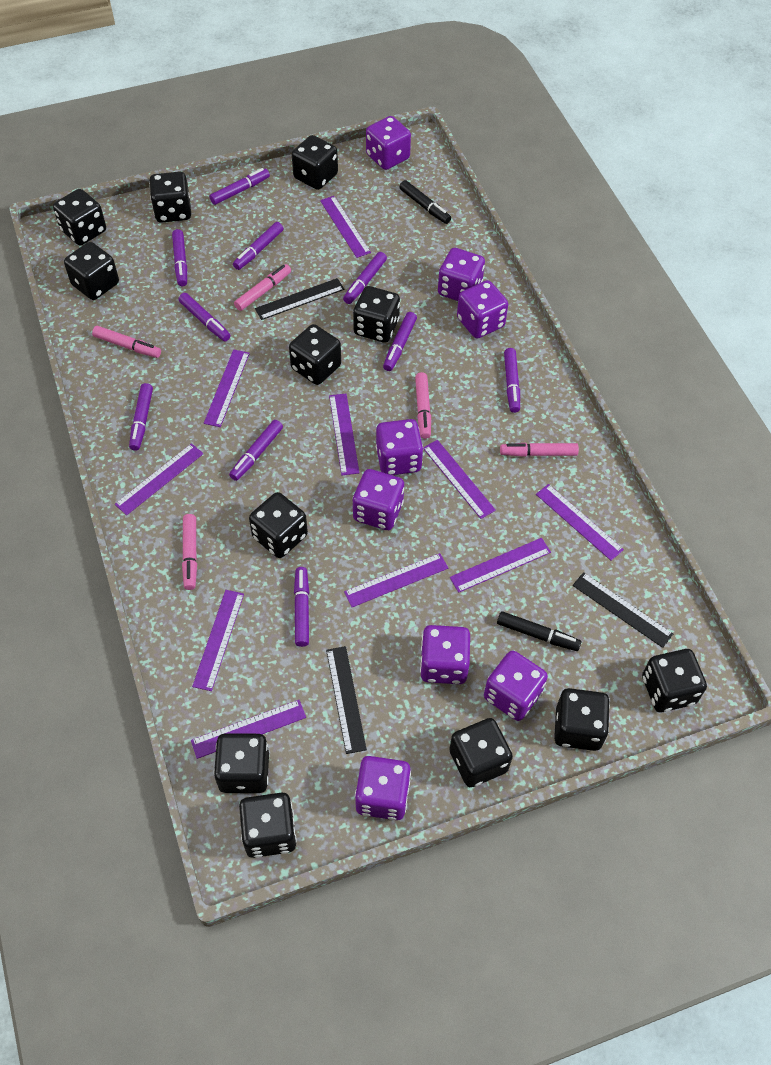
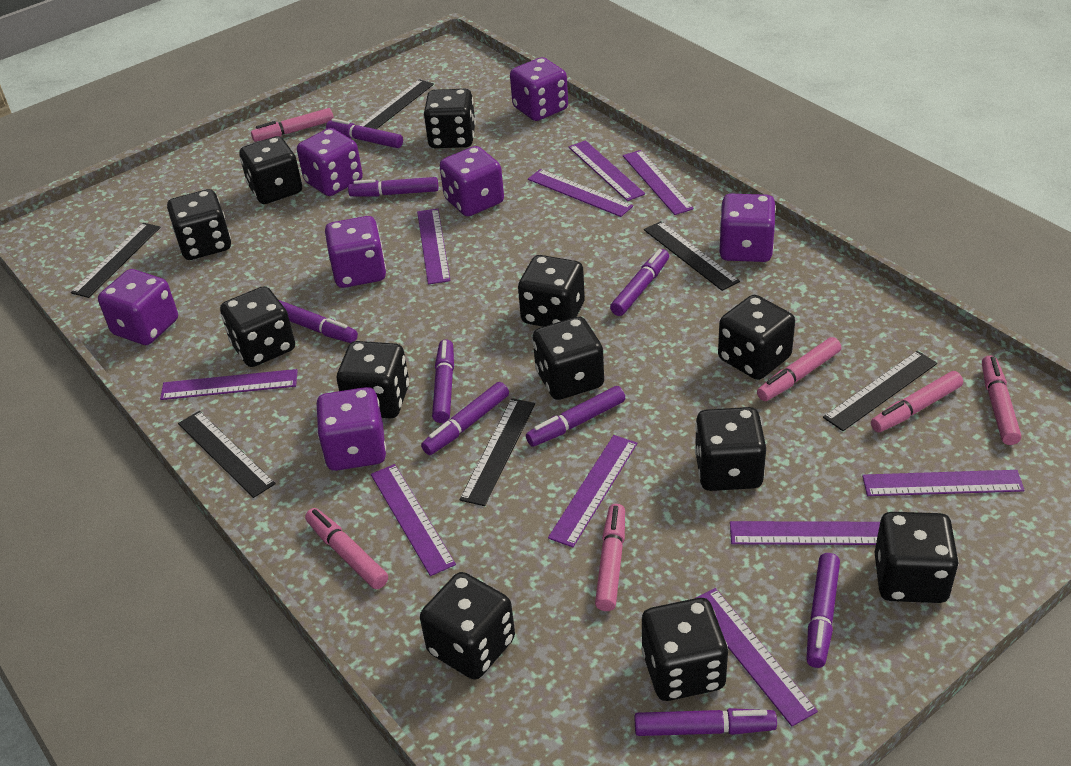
black marker: 2 -> 0
black ruler: 3 -> 6
pink marker: 5 -> 6
purple dice: 8 -> 7
purple marker: 10 -> 9

